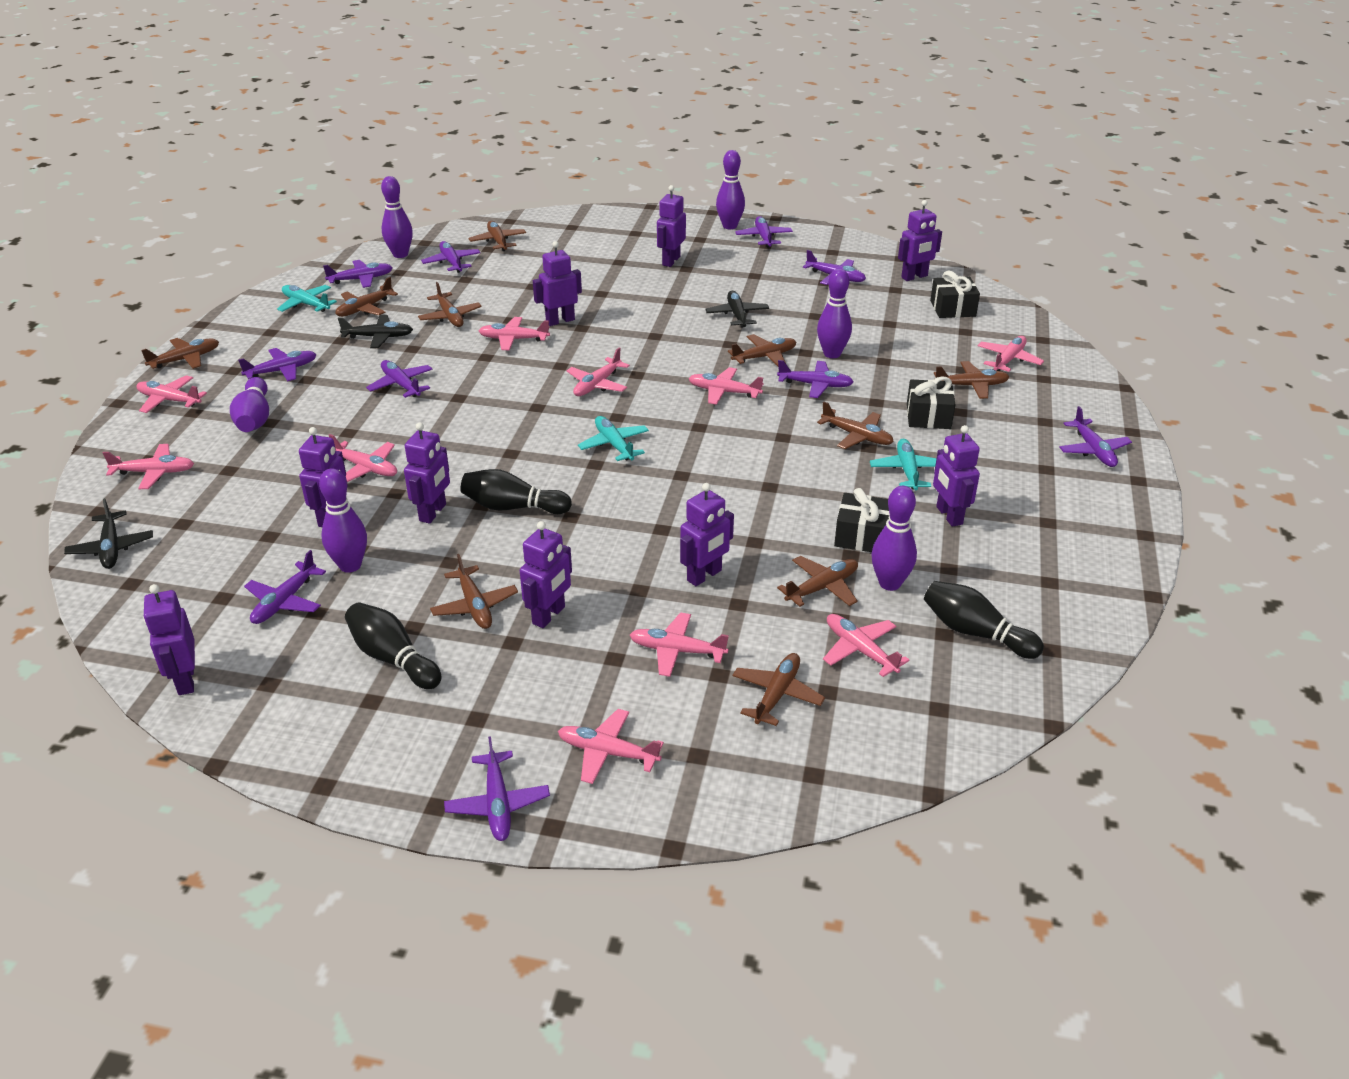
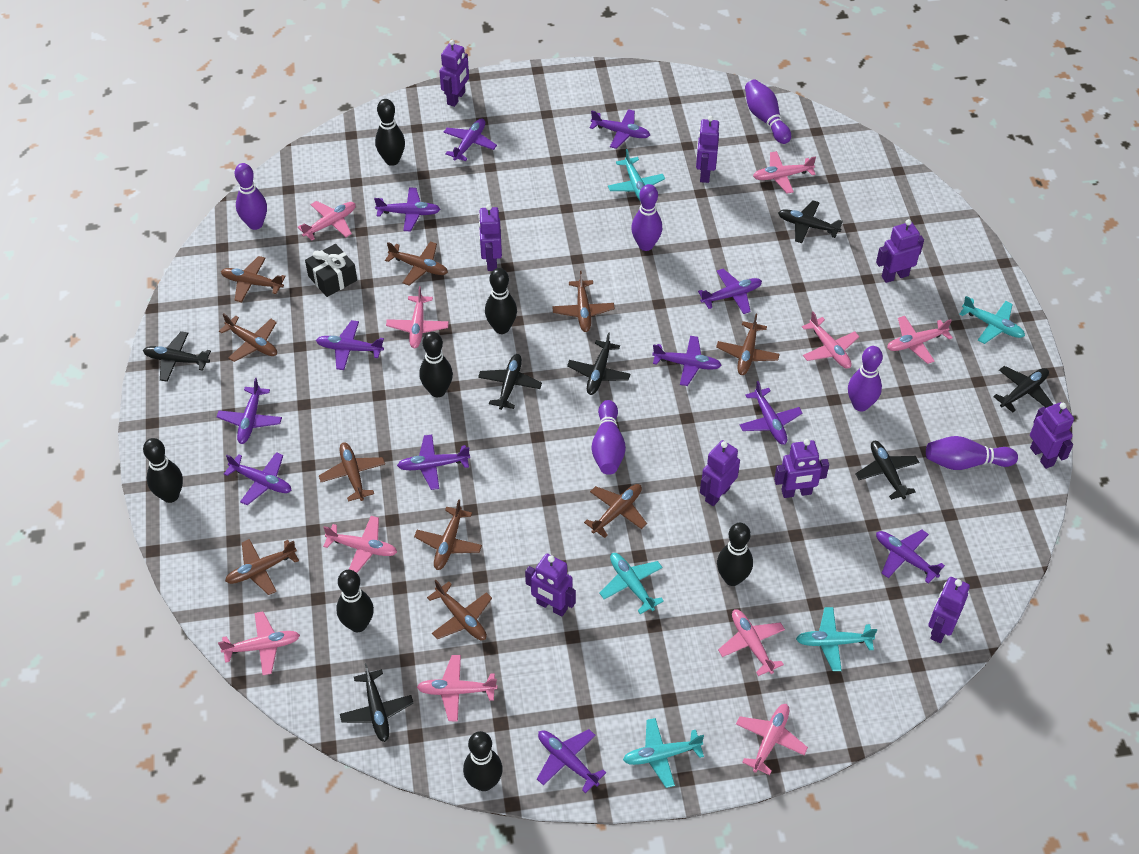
black bowling pin: 3 -> 7
black gift: 3 -> 1
black plane: 3 -> 7
purple plane: 10 -> 12
turquoise plane: 3 -> 5

